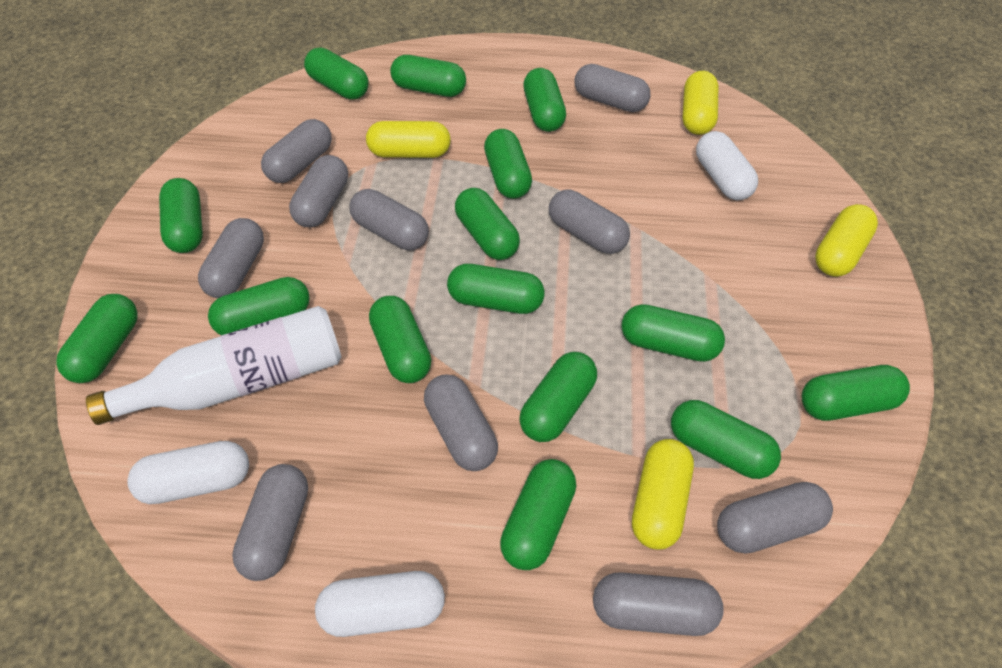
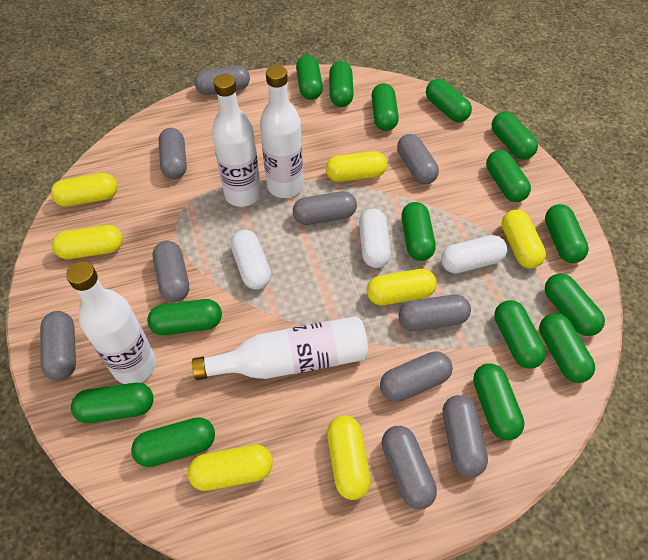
white bottle: 1 -> 4
yellow capsule: 4 -> 7

